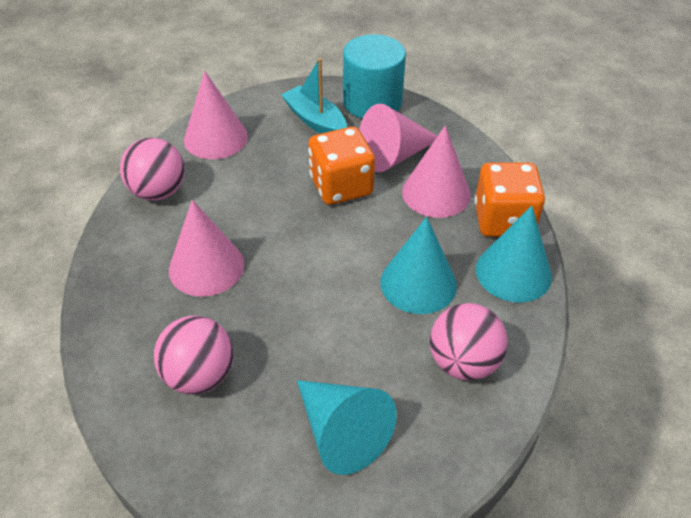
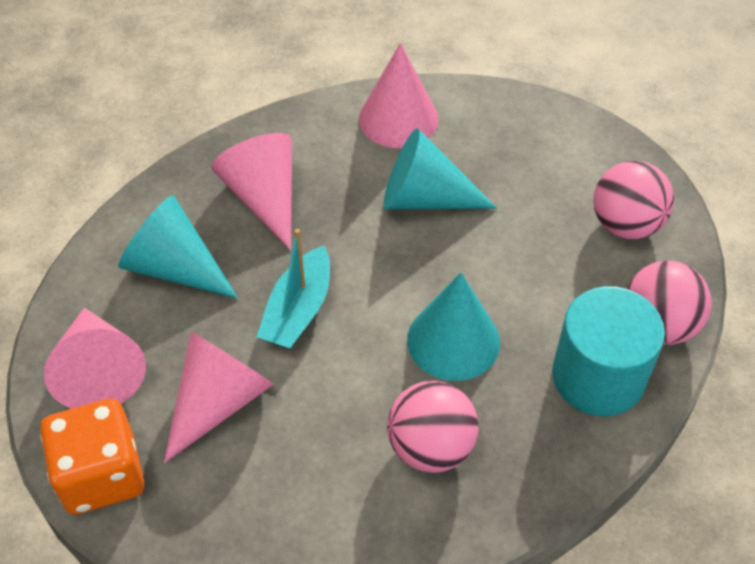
orange dice: 2 -> 1

